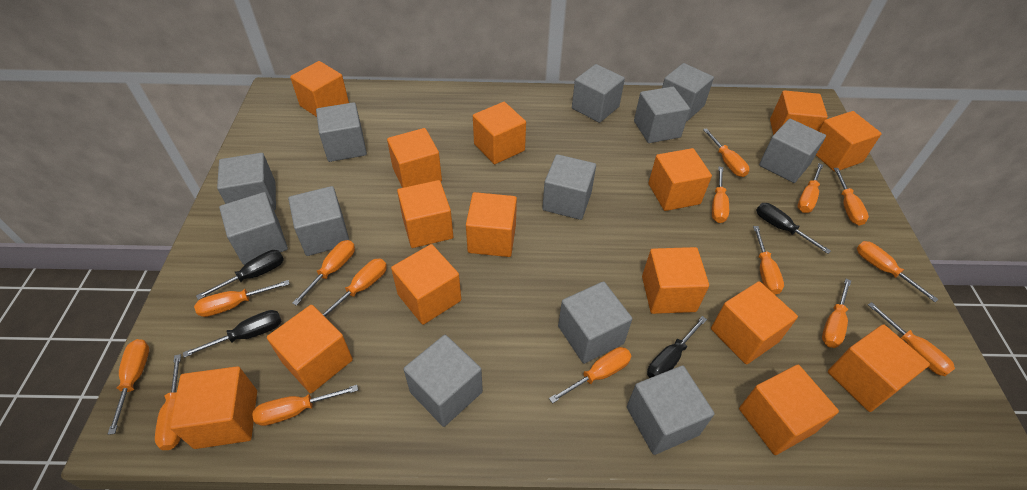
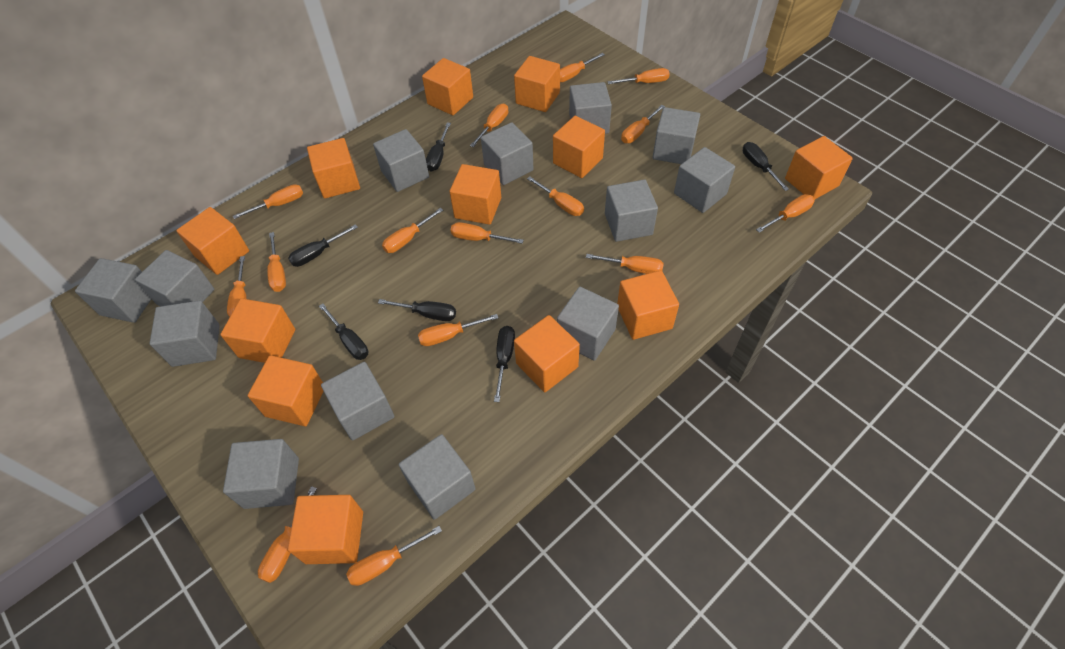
black screwdriver: 4 -> 6
grey cube: 12 -> 13
orange cube: 15 -> 12

